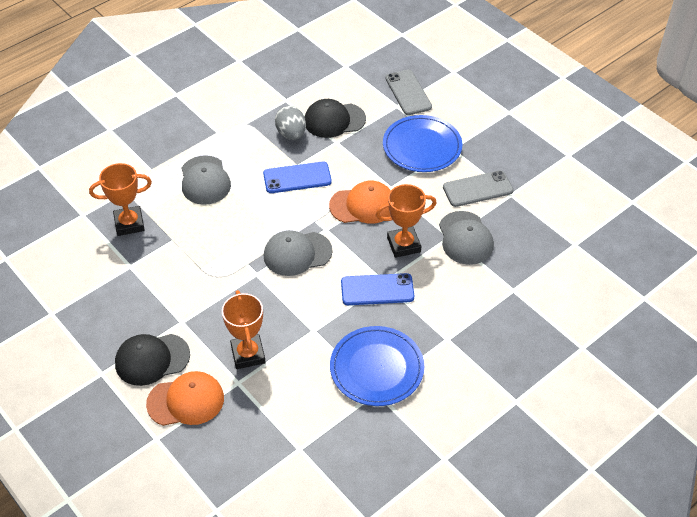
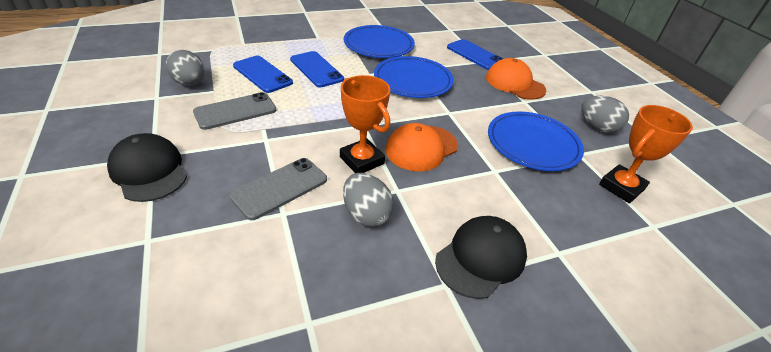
blue phone: 2 -> 3
blue plate: 2 -> 3
grey cap: 3 -> 0
grey egg: 1 -> 3
orange trophy: 3 -> 2

